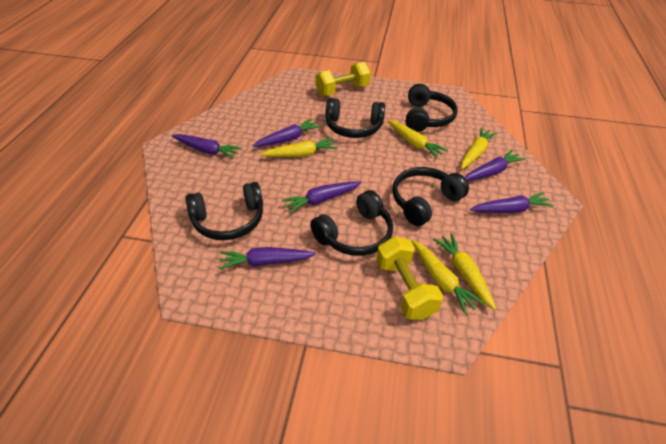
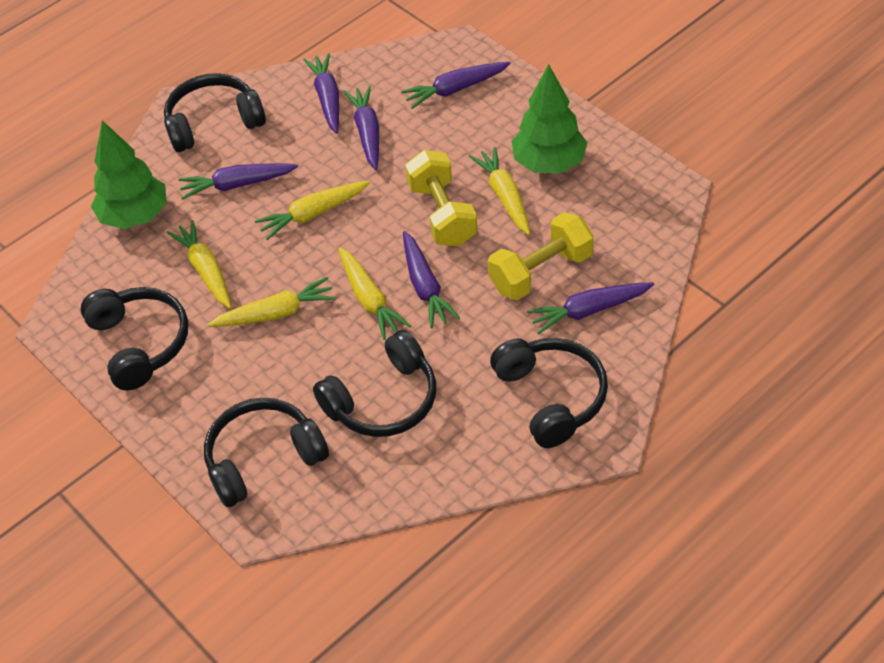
green tree: 0 -> 2

